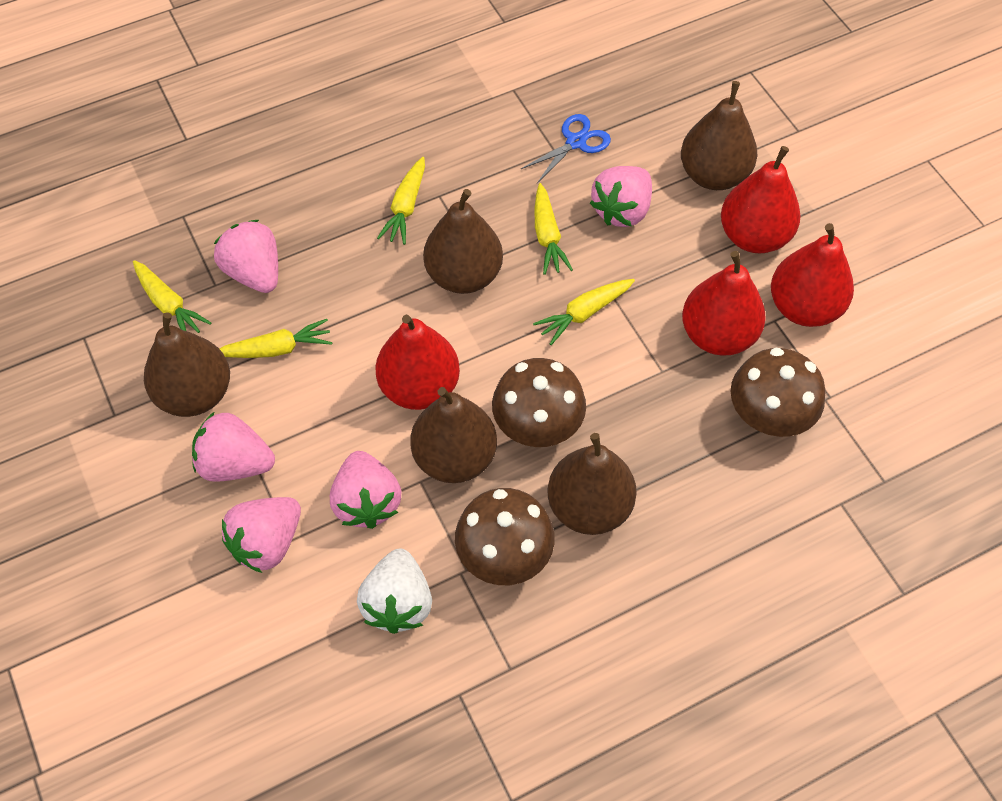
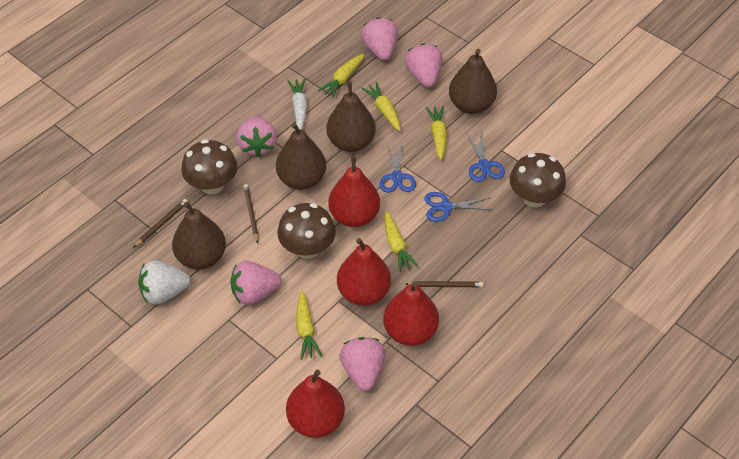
blue scissors: 1 -> 3
brown pear: 5 -> 4
brown pencil: 0 -> 3
white carrot: 0 -> 1

